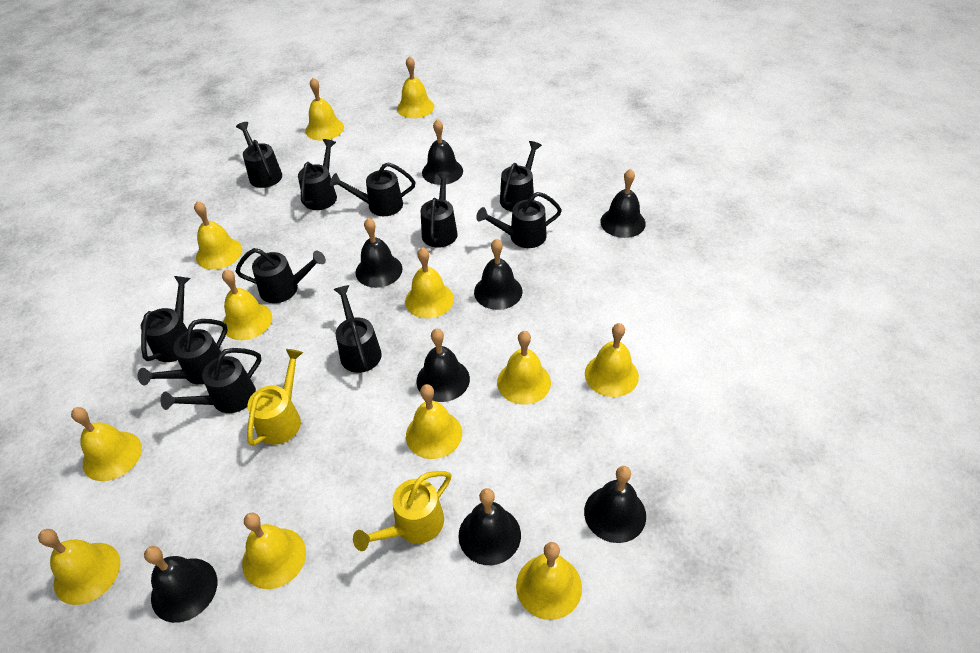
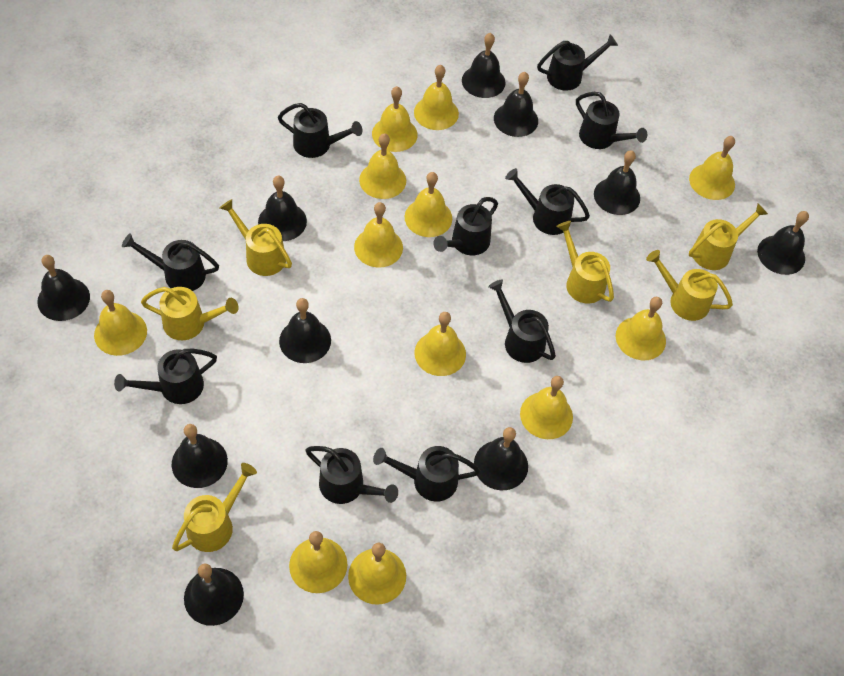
black bell: 8 -> 10
black watering can: 11 -> 10
yellow watering can: 2 -> 6

